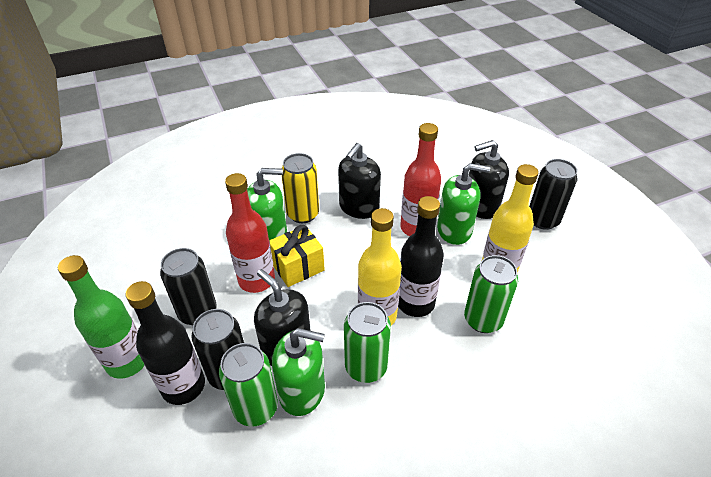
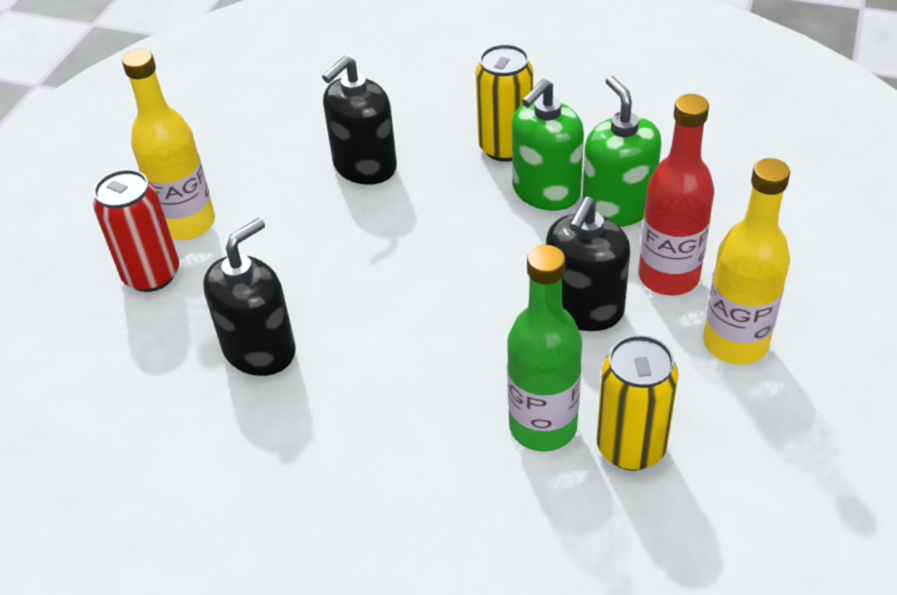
black bottle: 2 -> 0
black can: 3 -> 0
green can: 3 -> 0
green soap dispenser: 3 -> 2
red bottle: 2 -> 1
red can: 0 -> 1
yellow can: 1 -> 2
yellow gift: 1 -> 0

